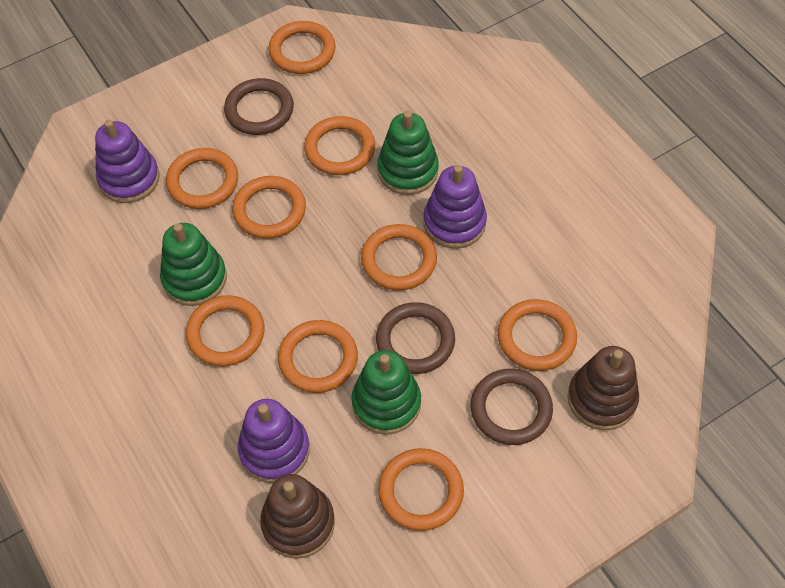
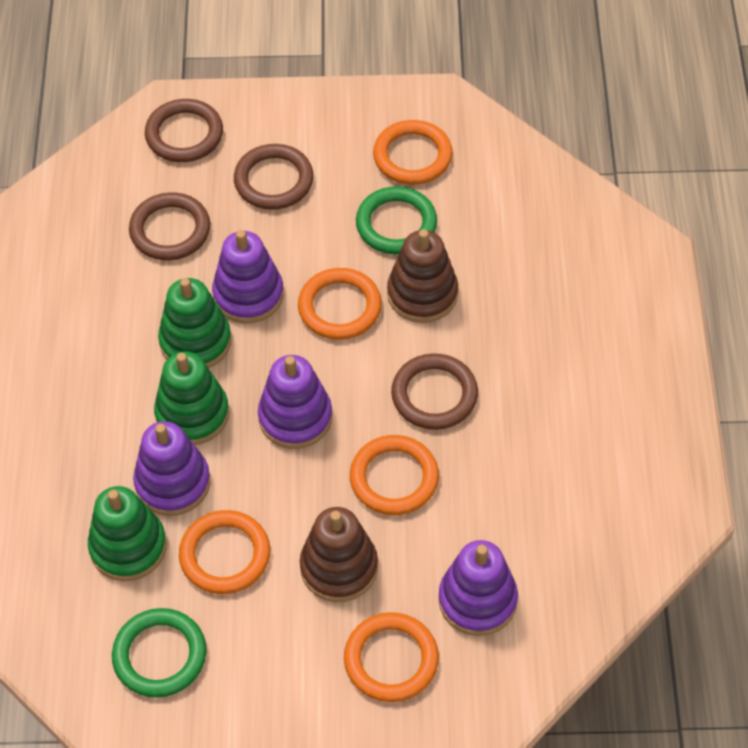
brown ring: 3 -> 4
green ring: 0 -> 2
orange ring: 9 -> 5
purple stacking toy: 3 -> 4

